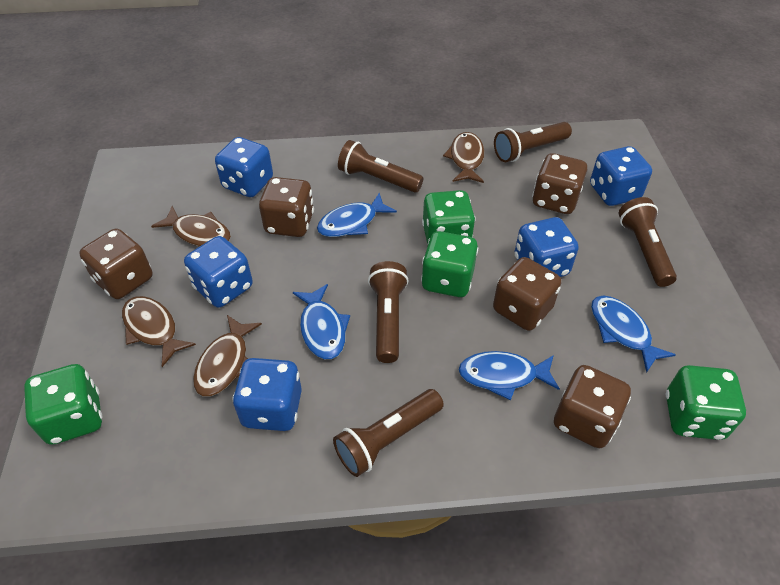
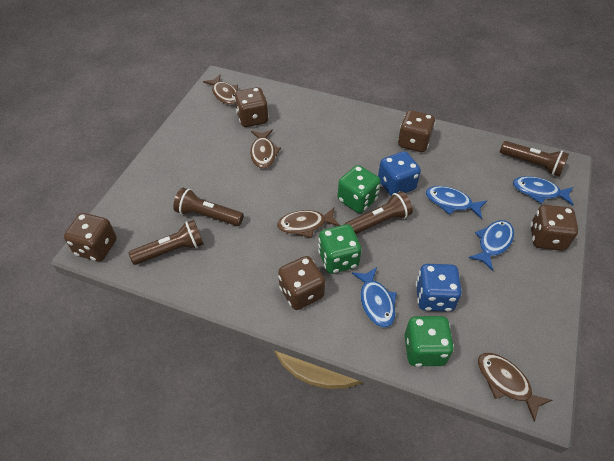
blue dice: 5 -> 2
brown flashlight: 5 -> 4
green dice: 4 -> 3

